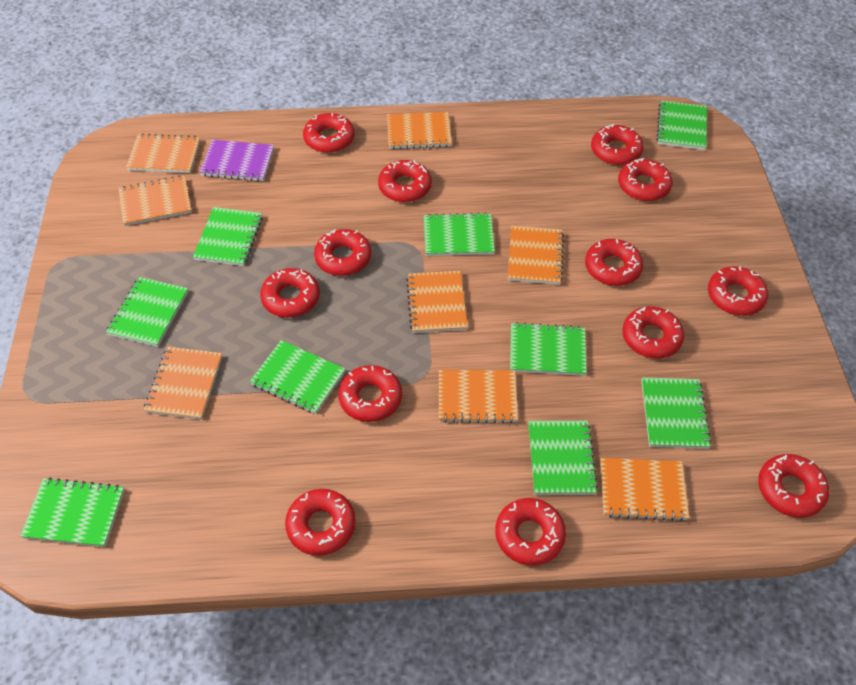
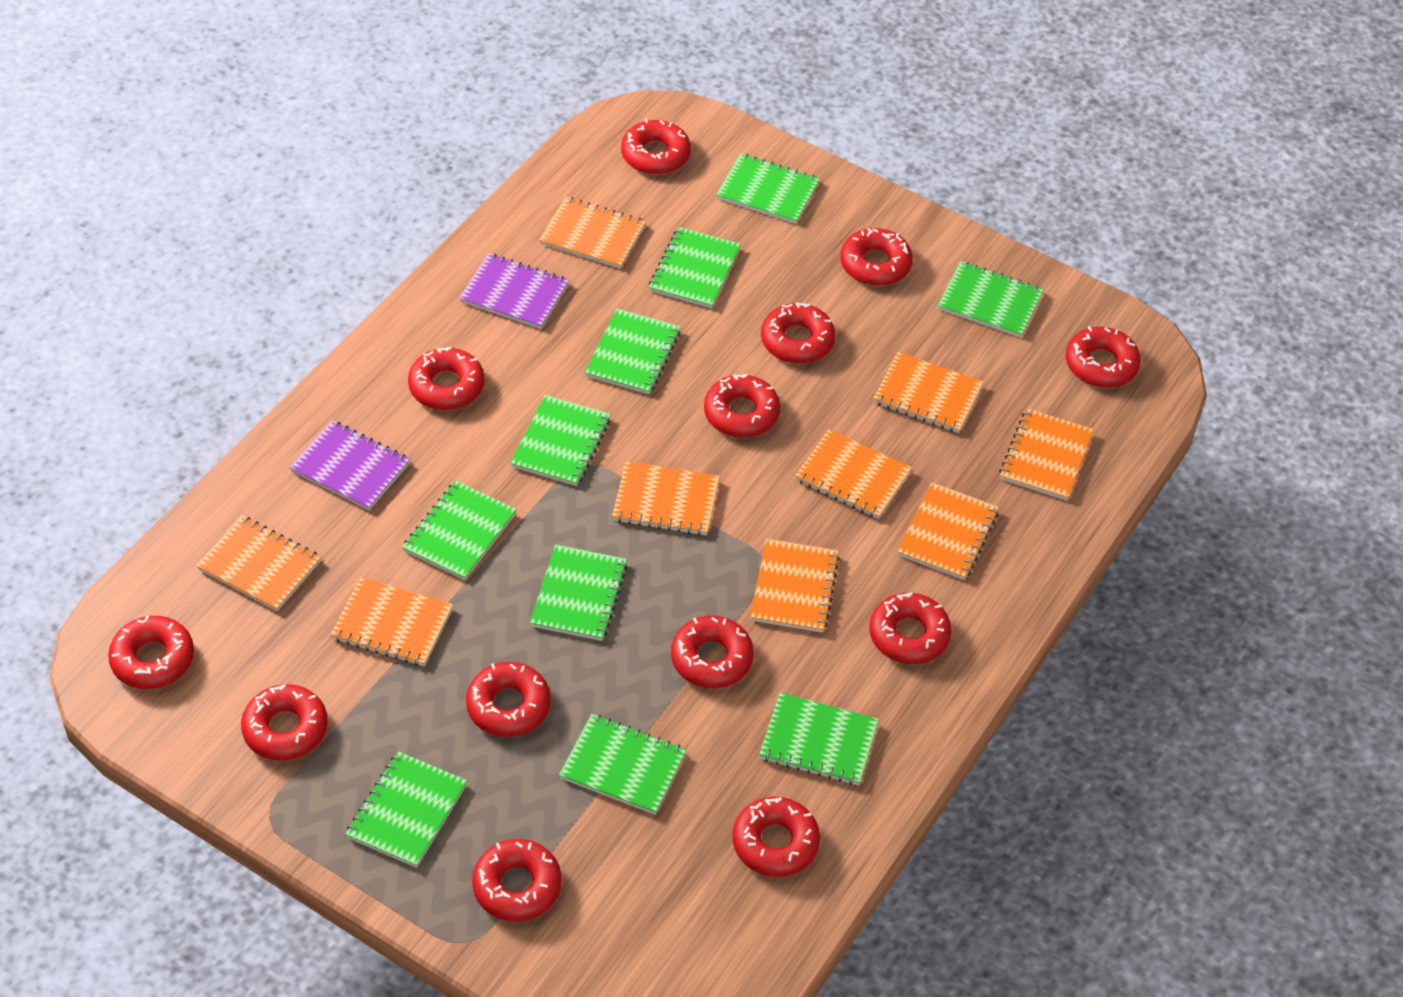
green notebook: 9 -> 10
orange notebook: 8 -> 9
purple notebook: 1 -> 2

